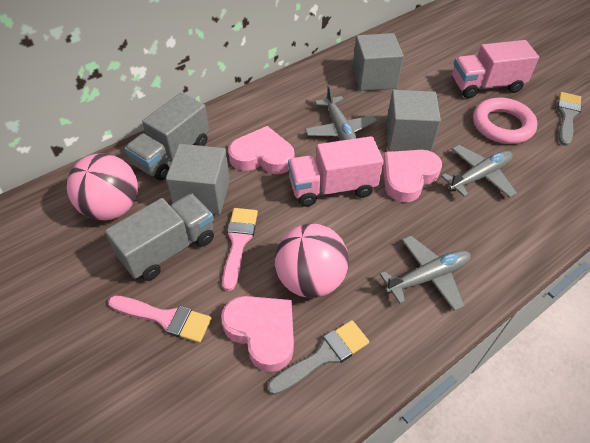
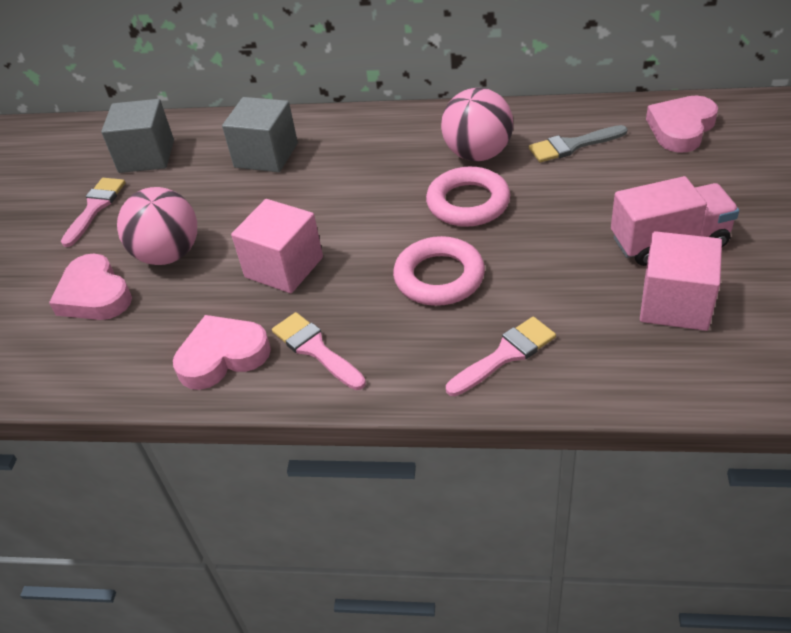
grey brush: 2 -> 1
grey cube: 3 -> 2
grey plane: 3 -> 0
grey truck: 2 -> 0
pink brush: 2 -> 3
pink cube: 0 -> 2
pink ring: 1 -> 2
pink truck: 2 -> 1

